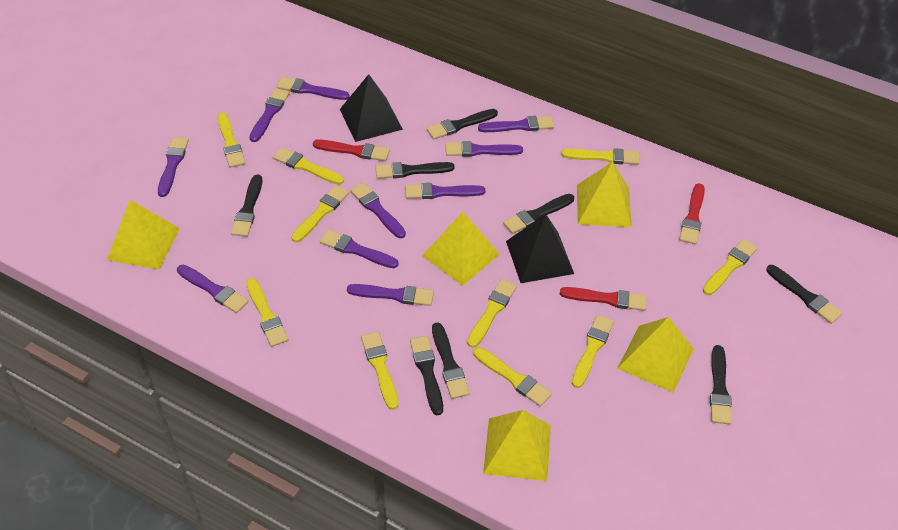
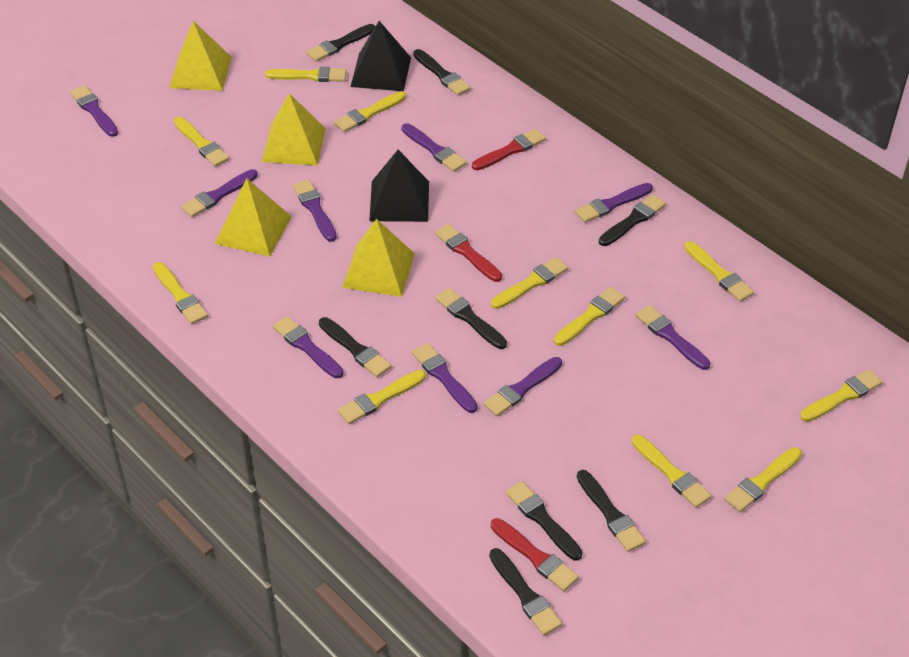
purple brush: 10 -> 9
yellow brush: 10 -> 11
yellow pyramid: 5 -> 4

